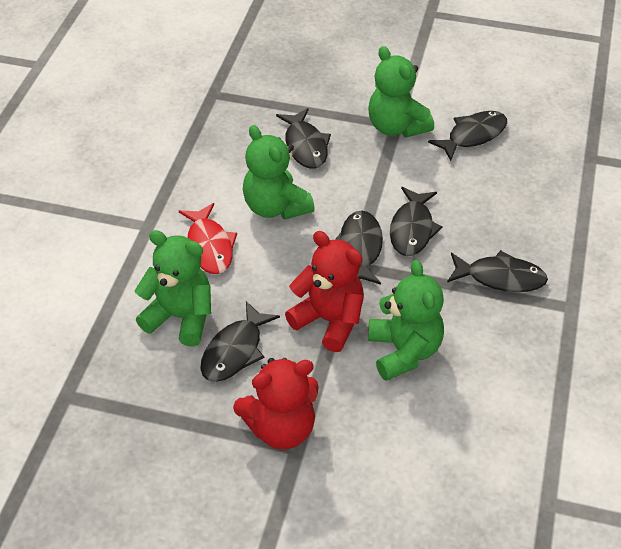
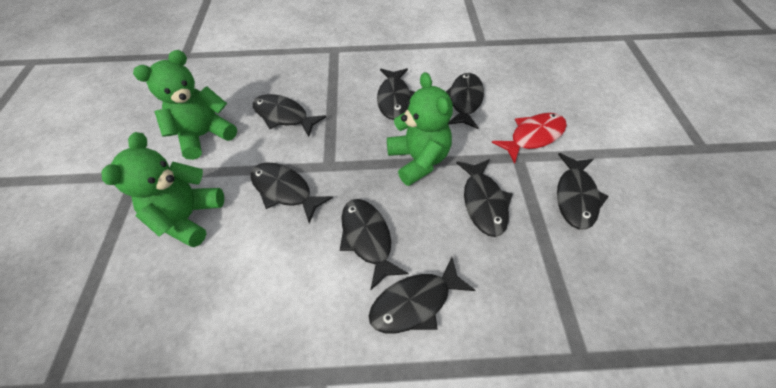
black fish: 6 -> 8
green teddy bear: 4 -> 3
red teddy bear: 2 -> 0

